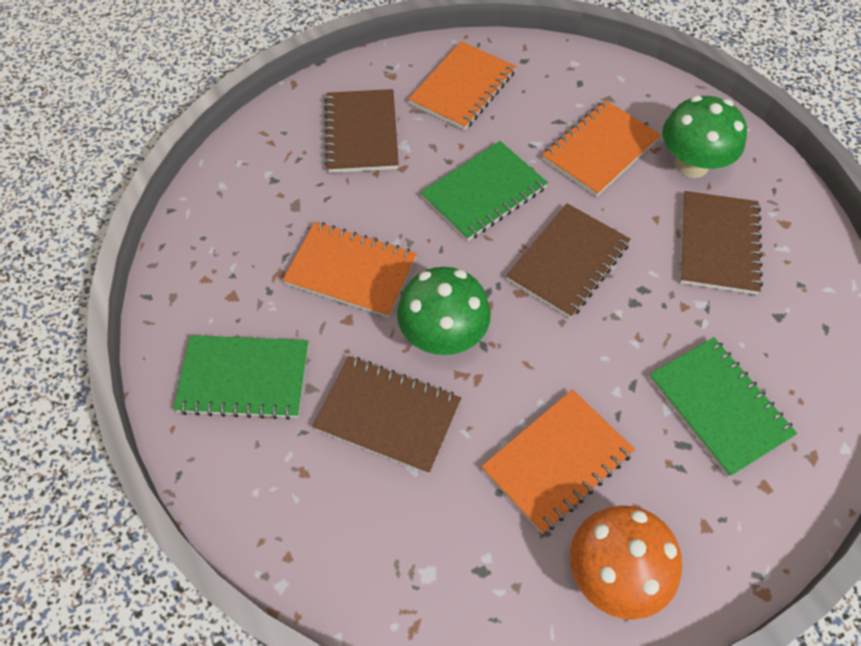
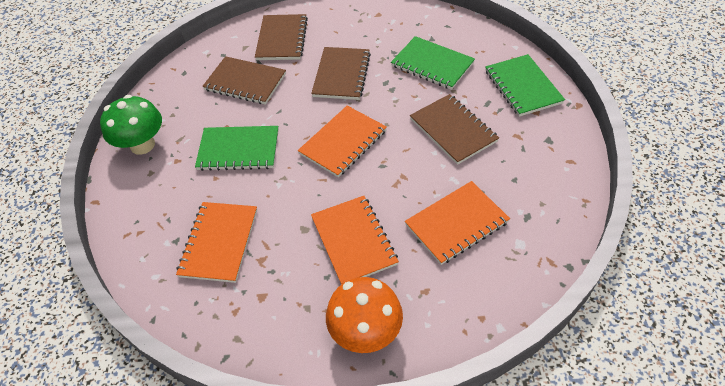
green mushroom: 2 -> 1

